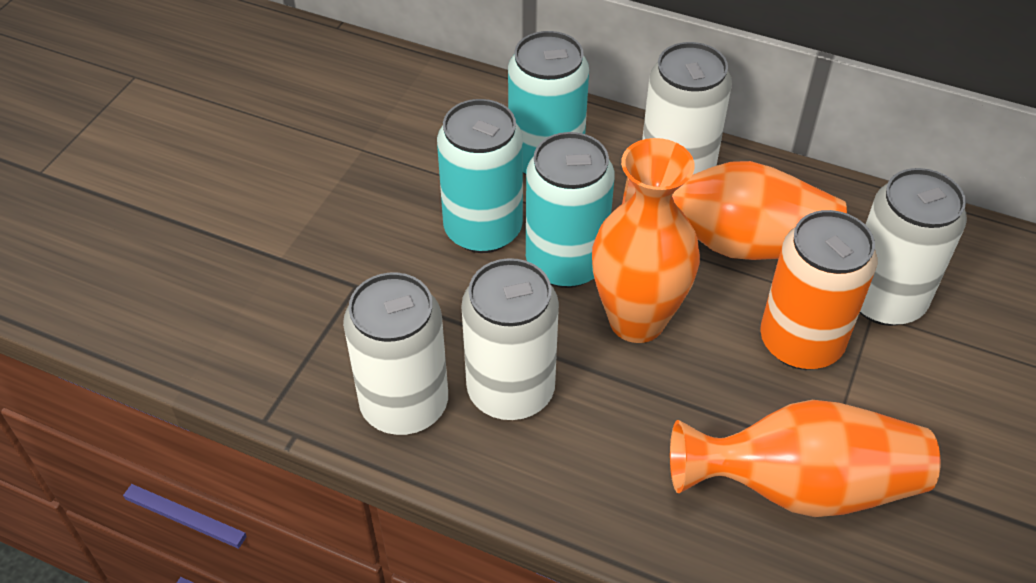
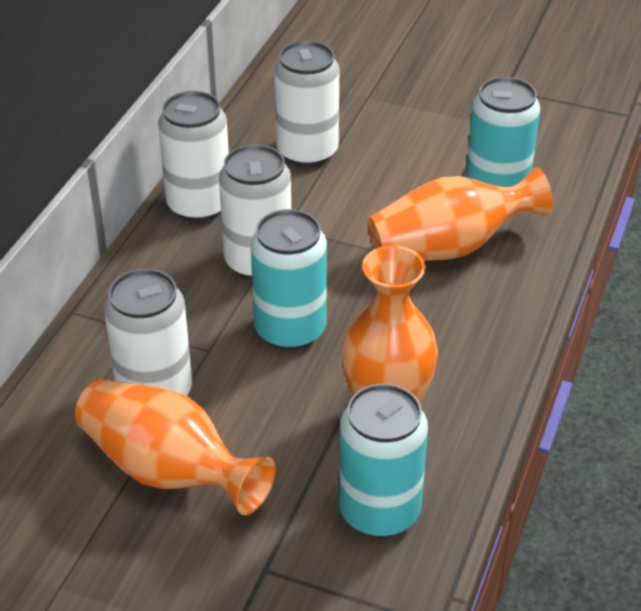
orange can: 1 -> 0

